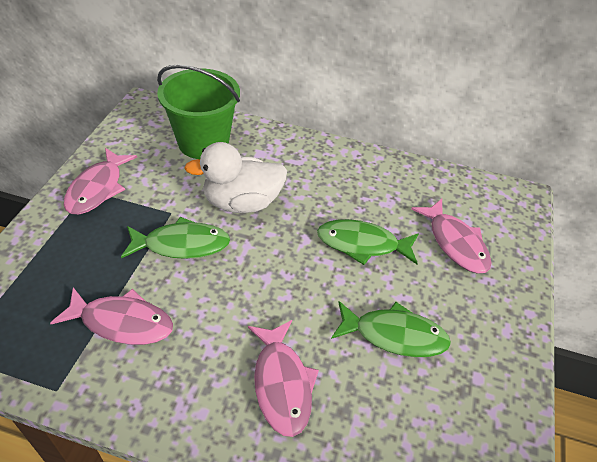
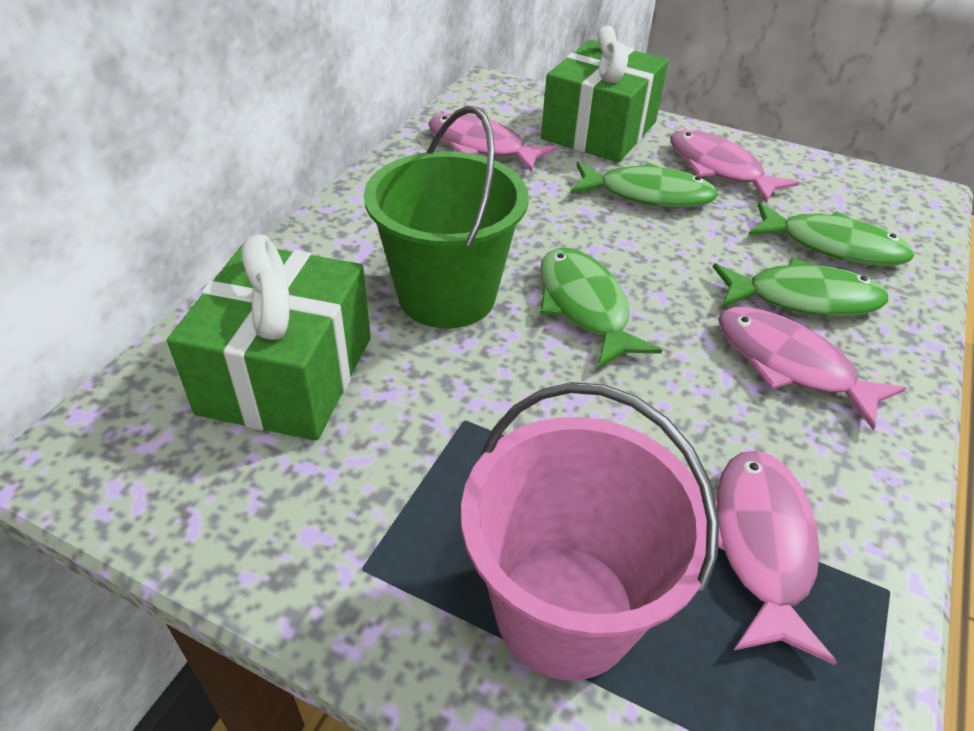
green fish: 3 -> 4
green gift: 0 -> 2
pink bucket: 0 -> 1
white duck: 1 -> 0

